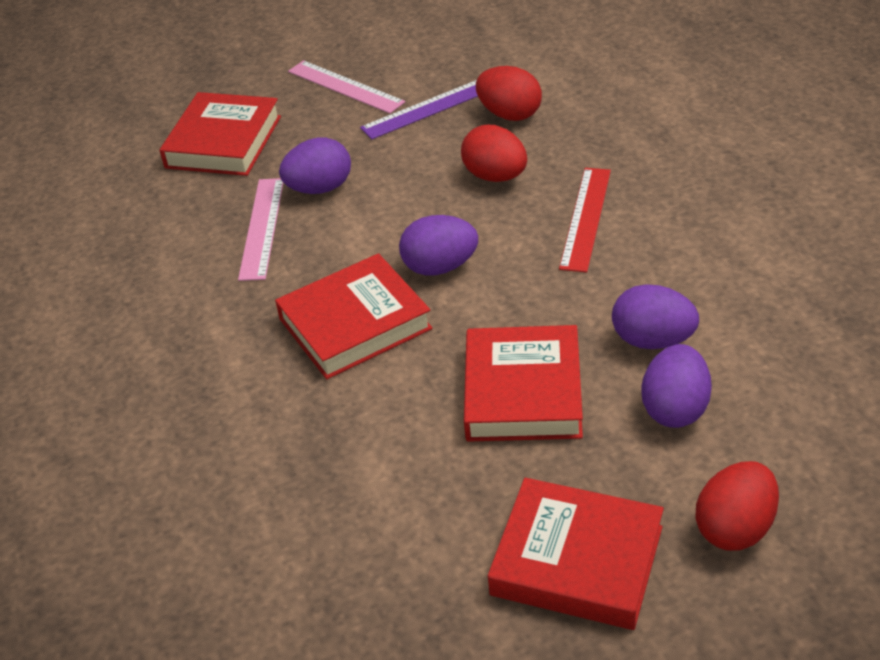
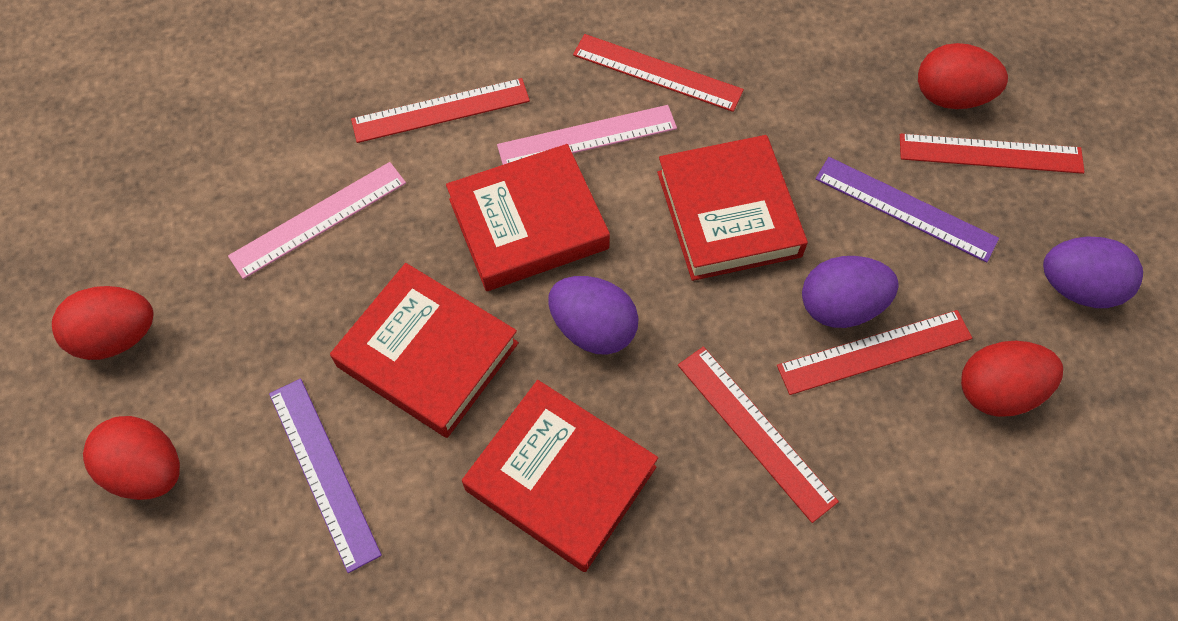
purple egg: 4 -> 3
purple ruler: 1 -> 2
red egg: 3 -> 4
red ruler: 1 -> 5

